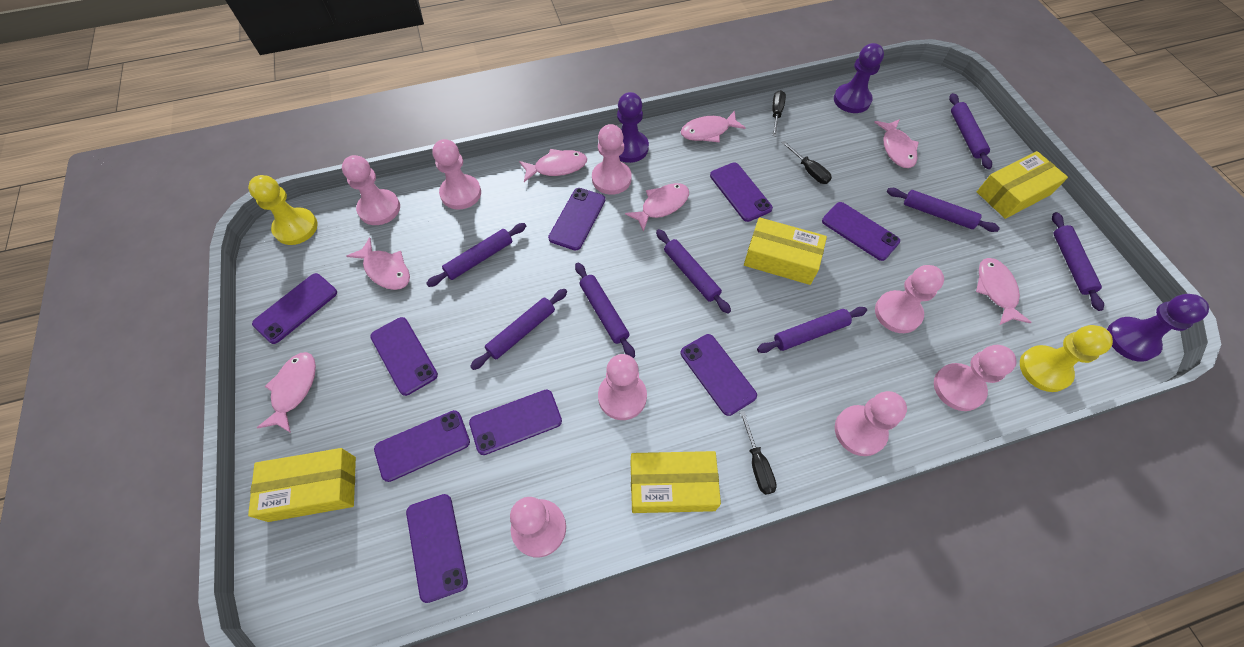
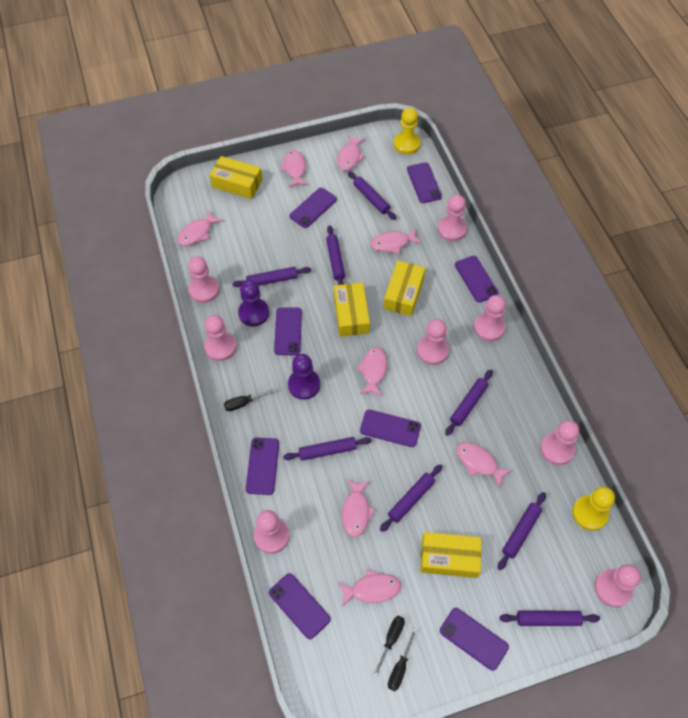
pink fish: 7 -> 8
purple pawn: 3 -> 2
purple phone: 9 -> 8

